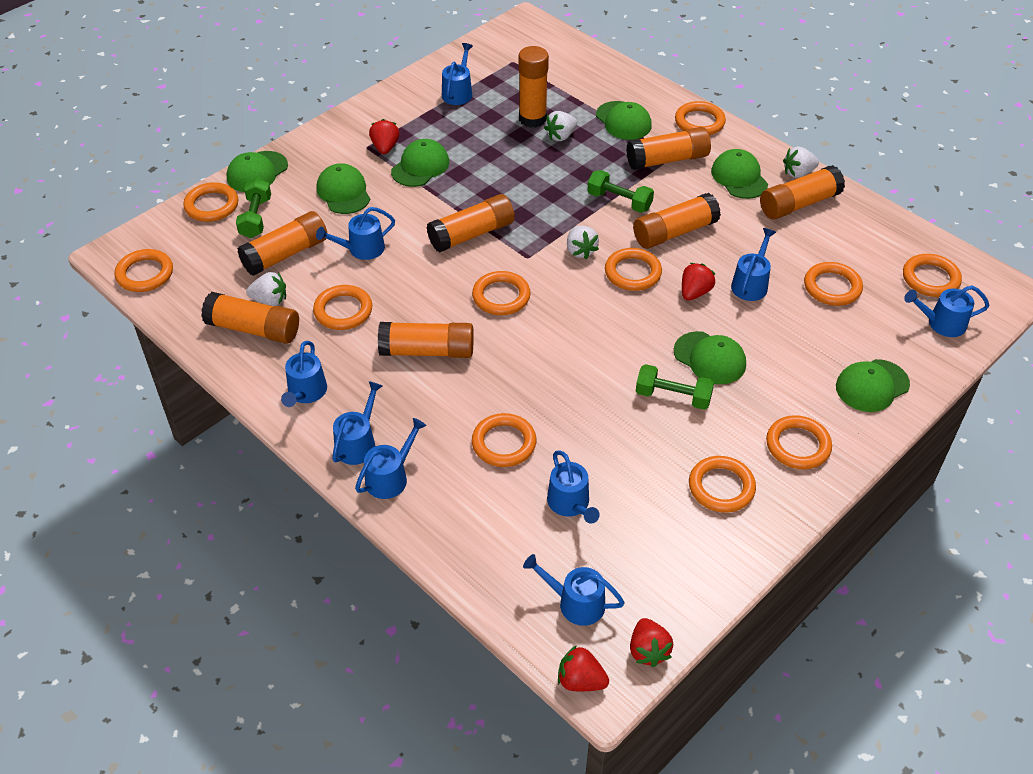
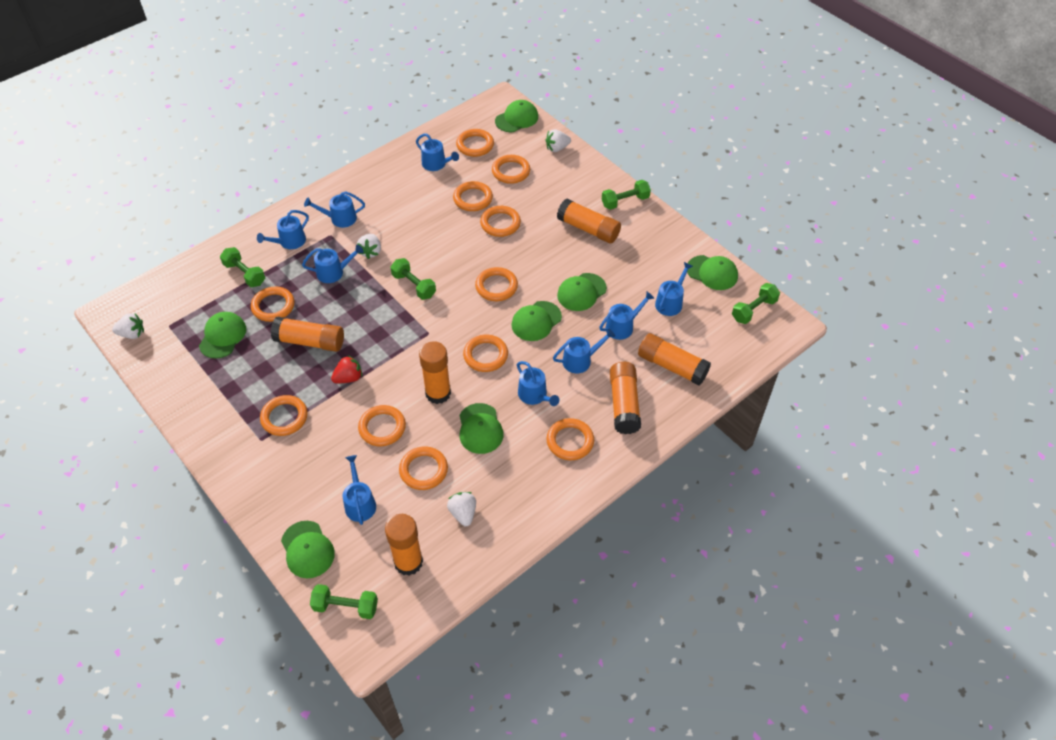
green dumbbell: 3 -> 5
orange glue stick: 8 -> 6
red strawberry: 4 -> 1

